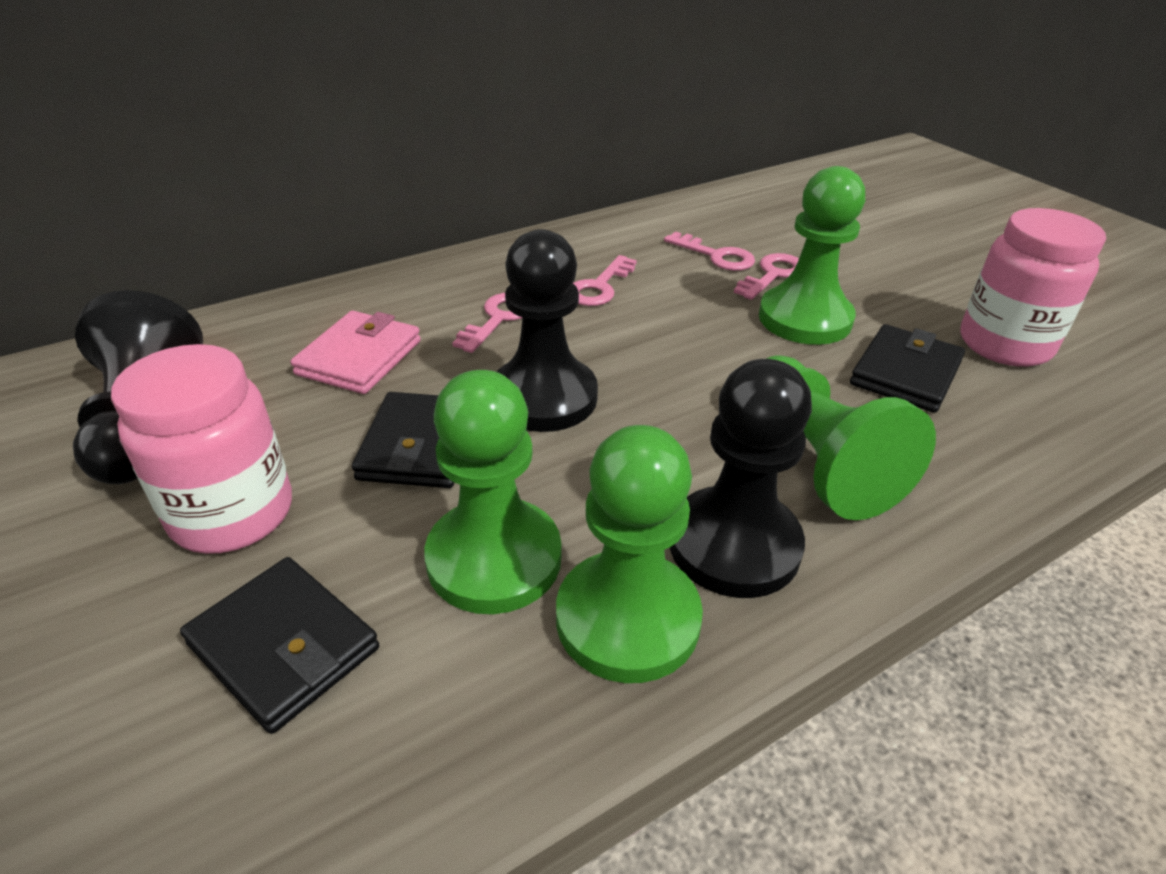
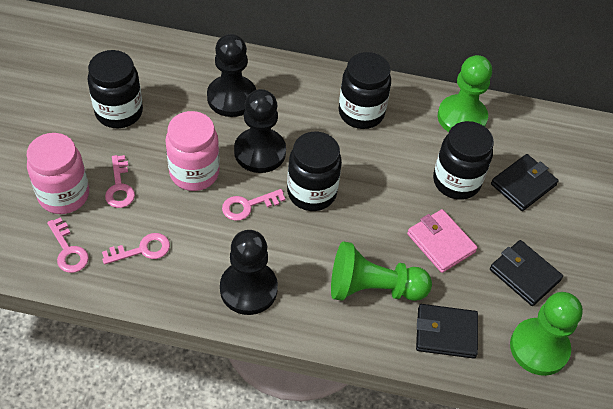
black jar: 0 -> 4
green pawn: 4 -> 3

